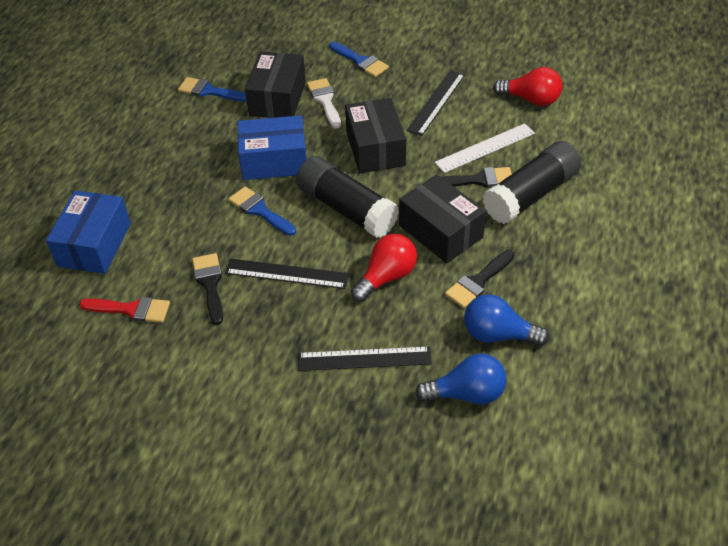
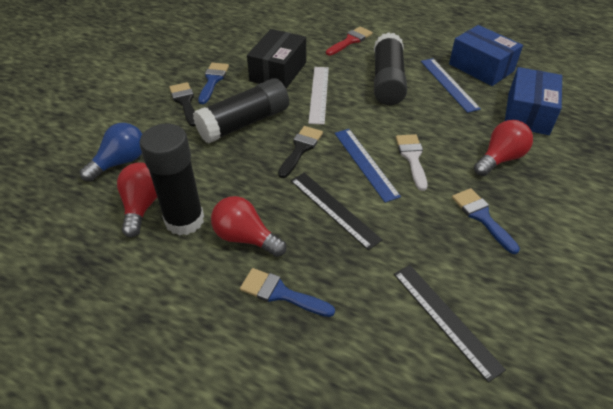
black box: 3 -> 1
black brush: 3 -> 2
black glue stick: 2 -> 3
black ruler: 3 -> 2
blue light bulb: 2 -> 1
blue ruler: 0 -> 2
red light bulb: 2 -> 3

